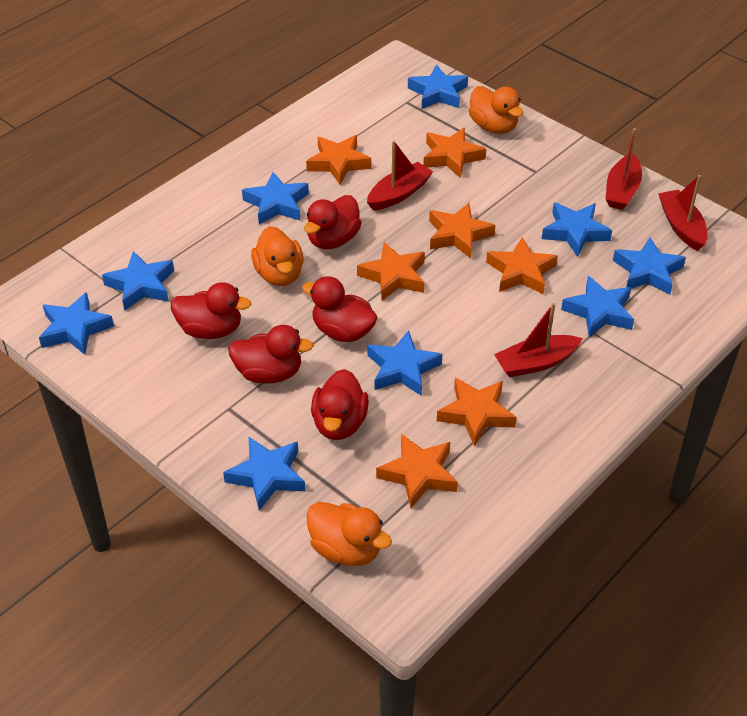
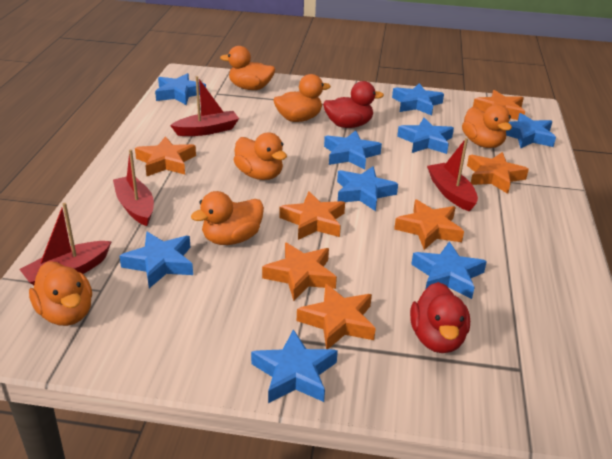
orange duck: 3 -> 6
red duck: 5 -> 2

